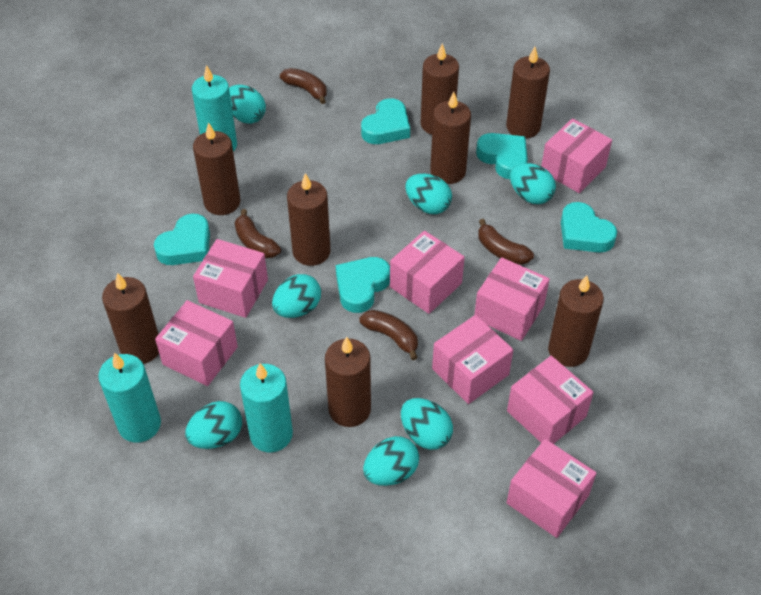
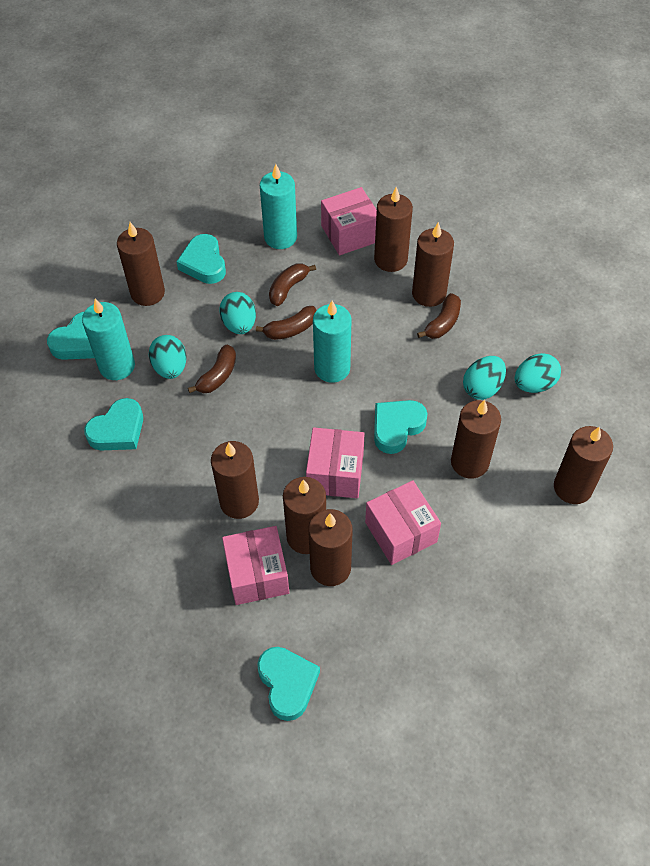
pink box: 8 -> 4
turquoise egg: 7 -> 4

